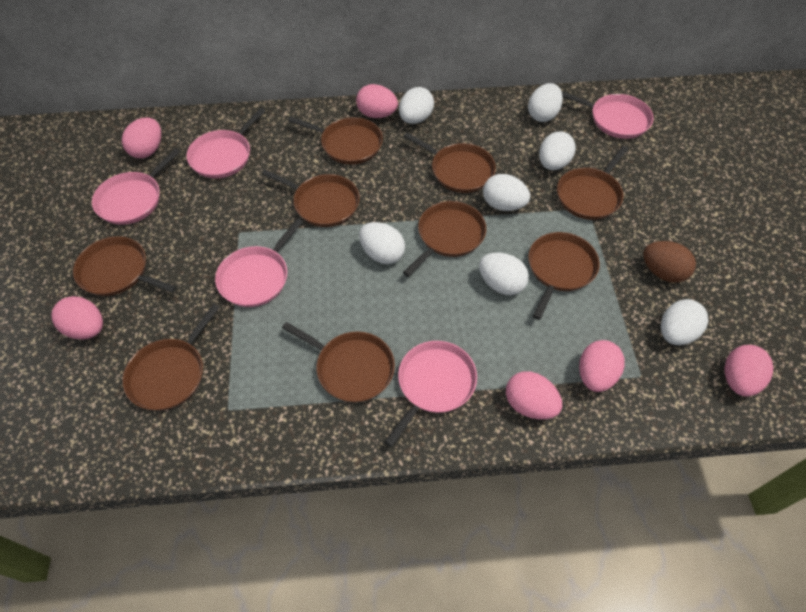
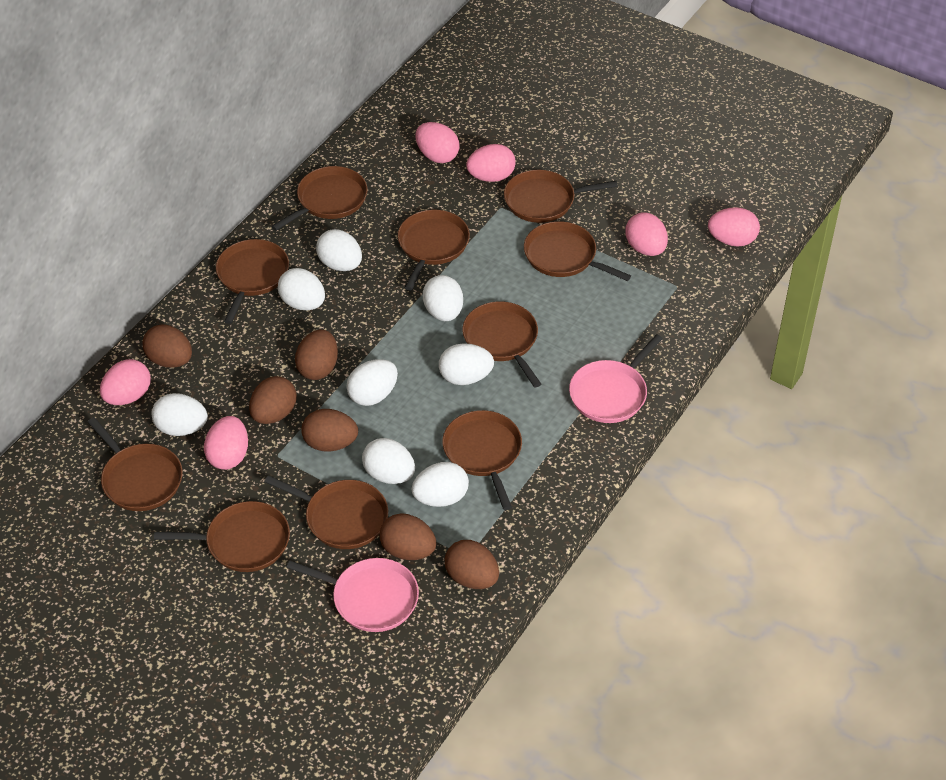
brown egg: 1 -> 6
brown pan: 9 -> 10
pink pan: 5 -> 2
white egg: 7 -> 8

